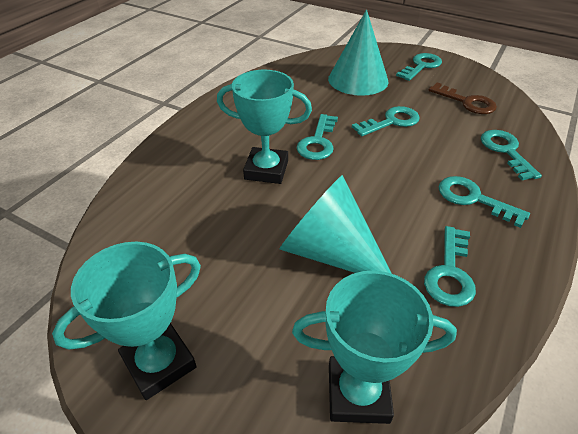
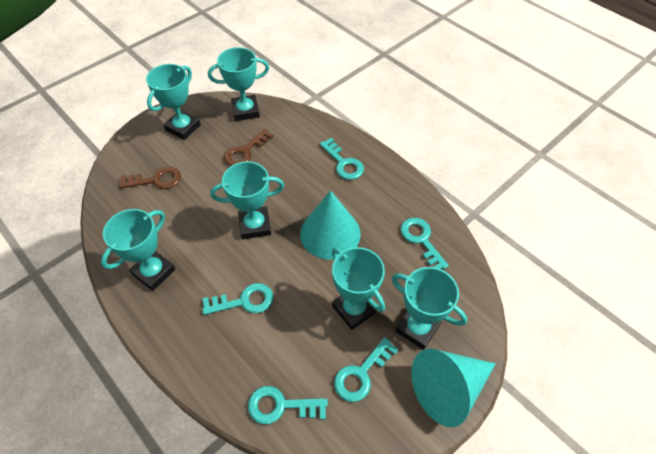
brown key: 1 -> 2
turquoise key: 6 -> 5
turquoise trophy: 3 -> 6

